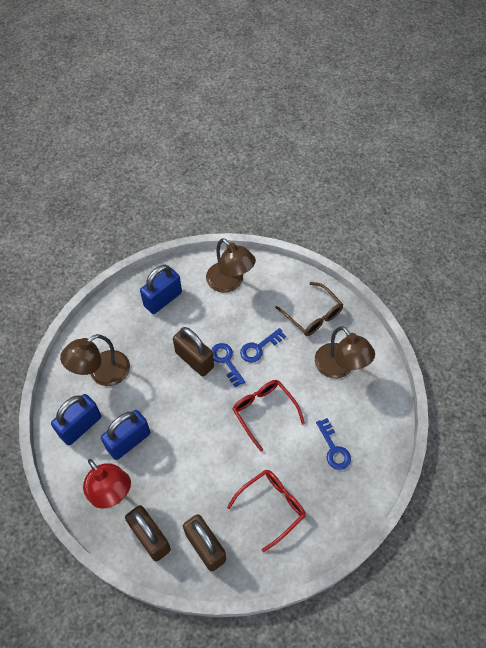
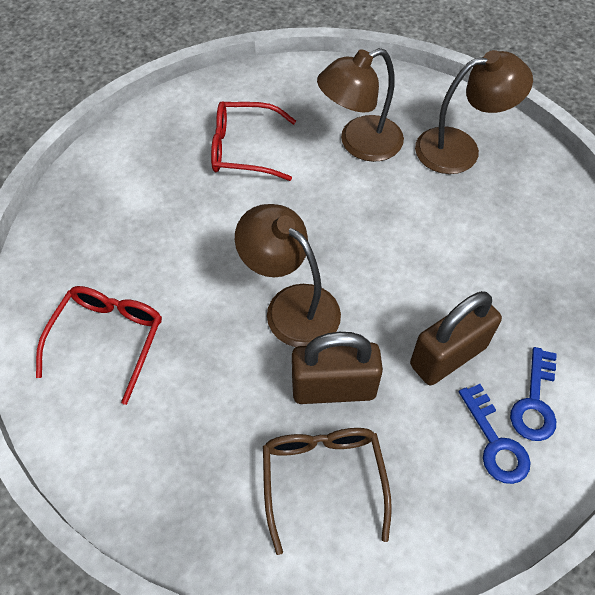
blue key: 3 -> 2
blue padlock: 3 -> 0
brown padlock: 3 -> 2
red lamp: 1 -> 0

